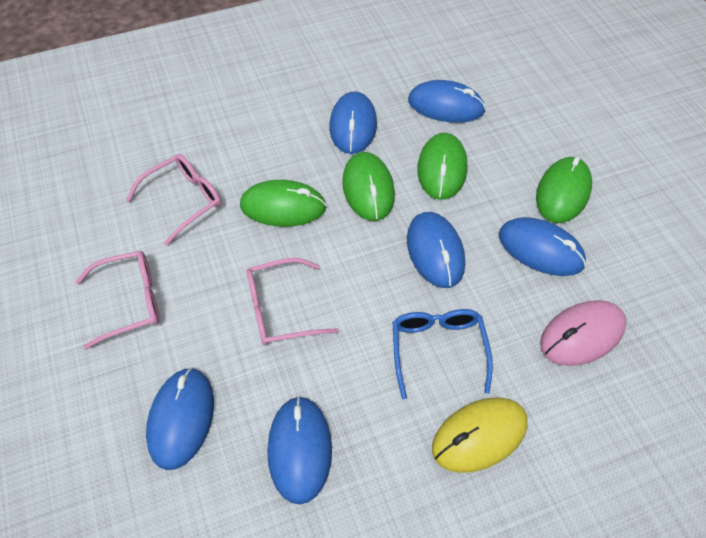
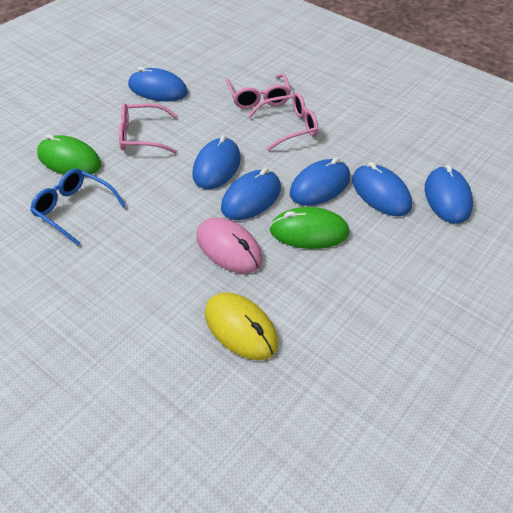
green mouse: 4 -> 2

